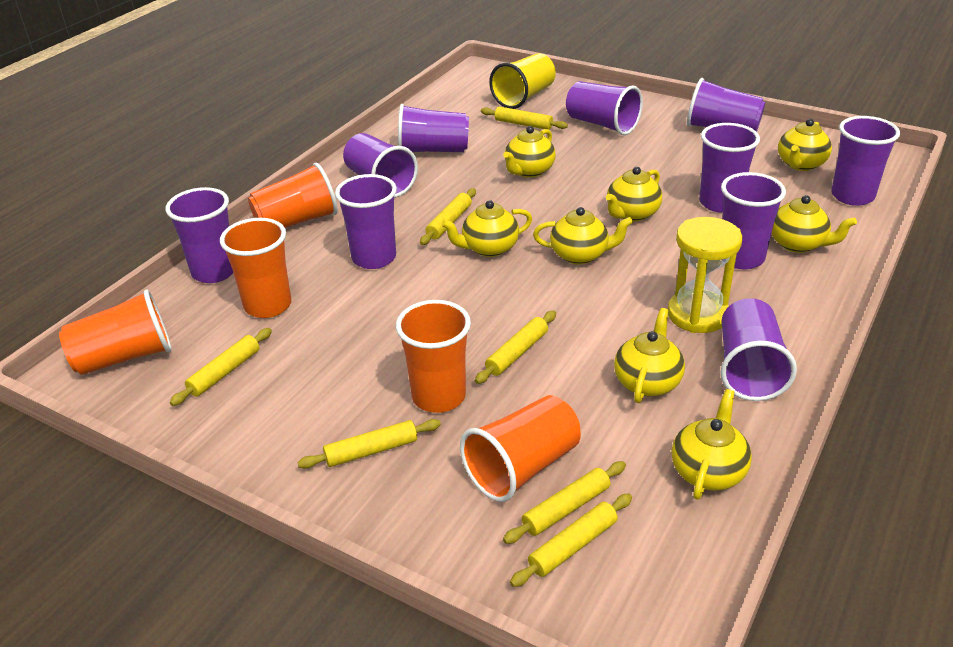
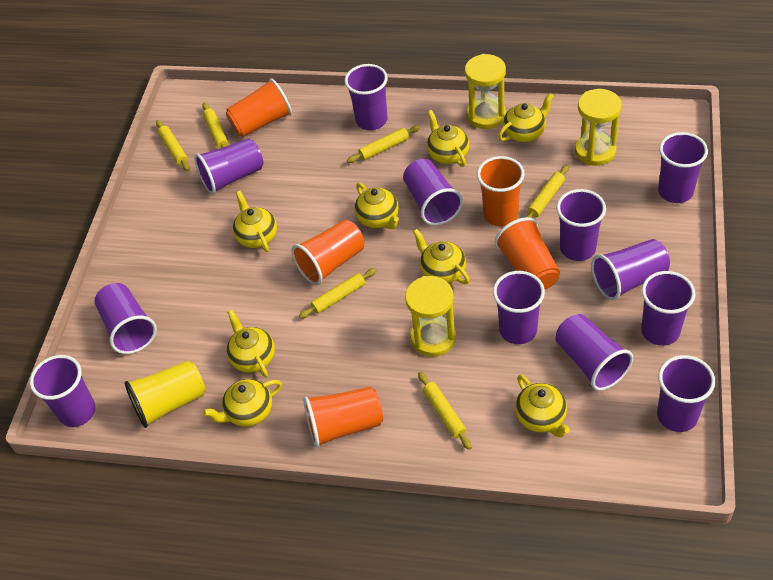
purple cup: 10 -> 12
yellow hourglass: 1 -> 3
yellow rolling pin: 7 -> 6

